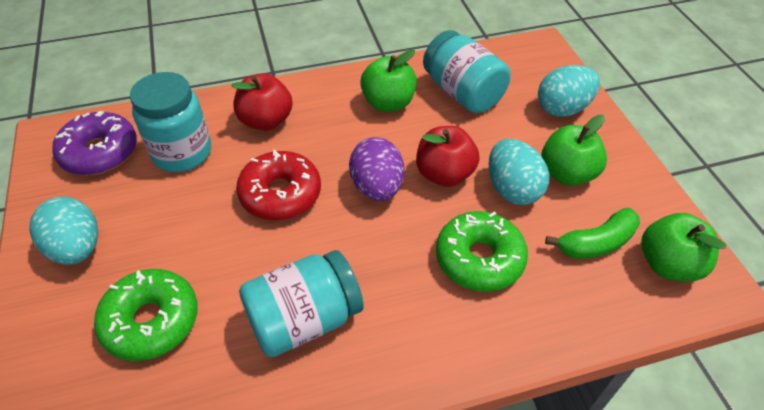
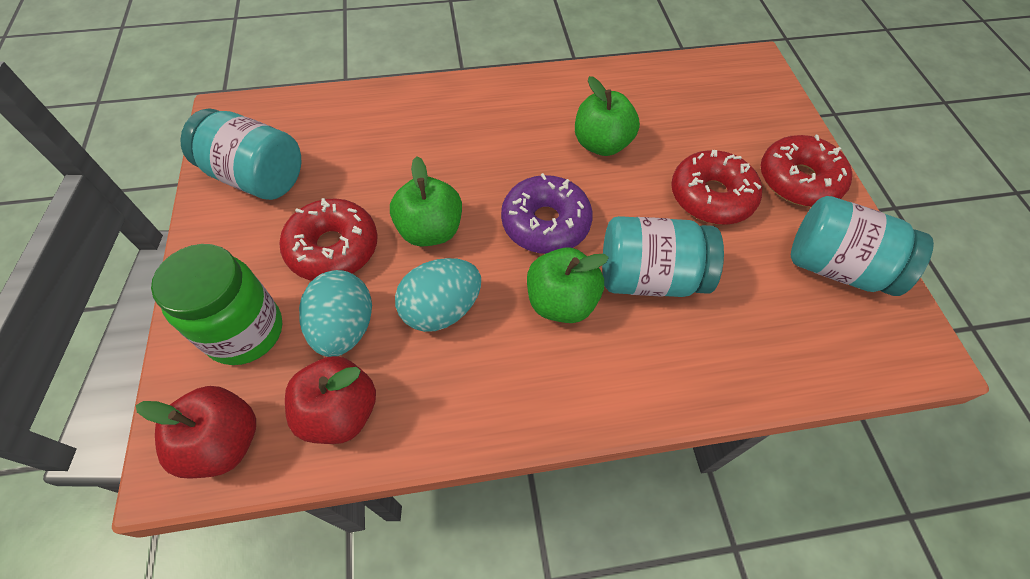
green banana: 1 -> 0
green donut: 2 -> 0
green jar: 0 -> 1
purple egg: 1 -> 0
red donut: 1 -> 3
turquoise egg: 3 -> 2

